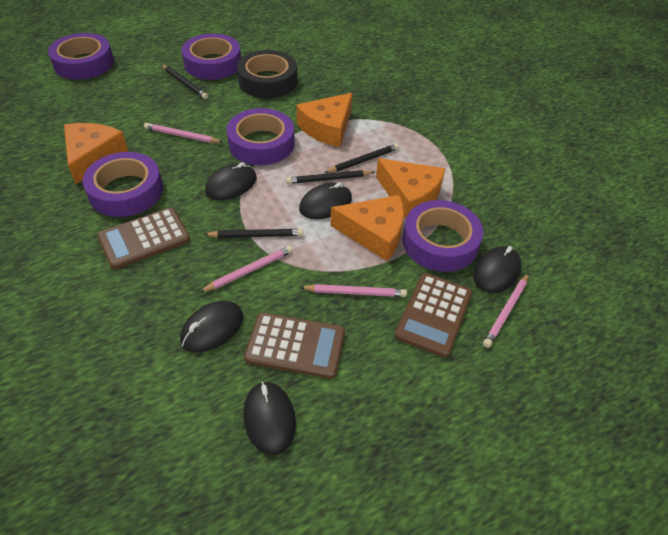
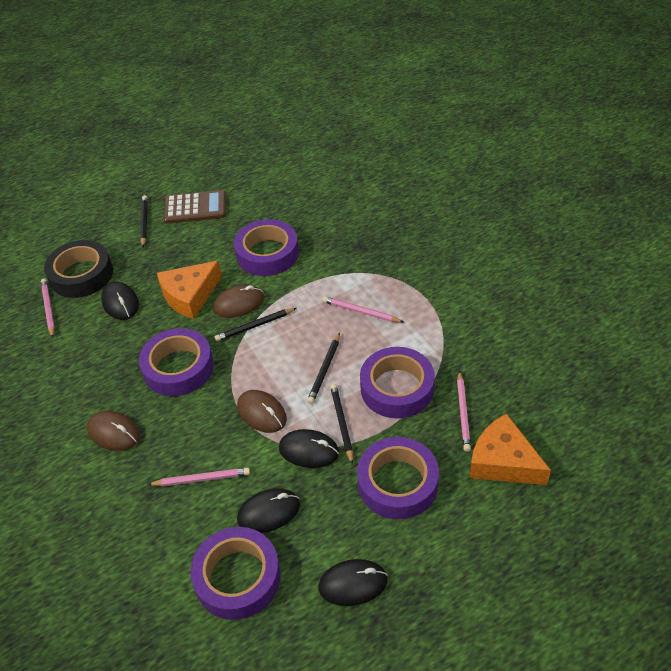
black mouse: 5 -> 4
brown calculator: 3 -> 1
brown mouse: 0 -> 3
orange cheese: 4 -> 2

